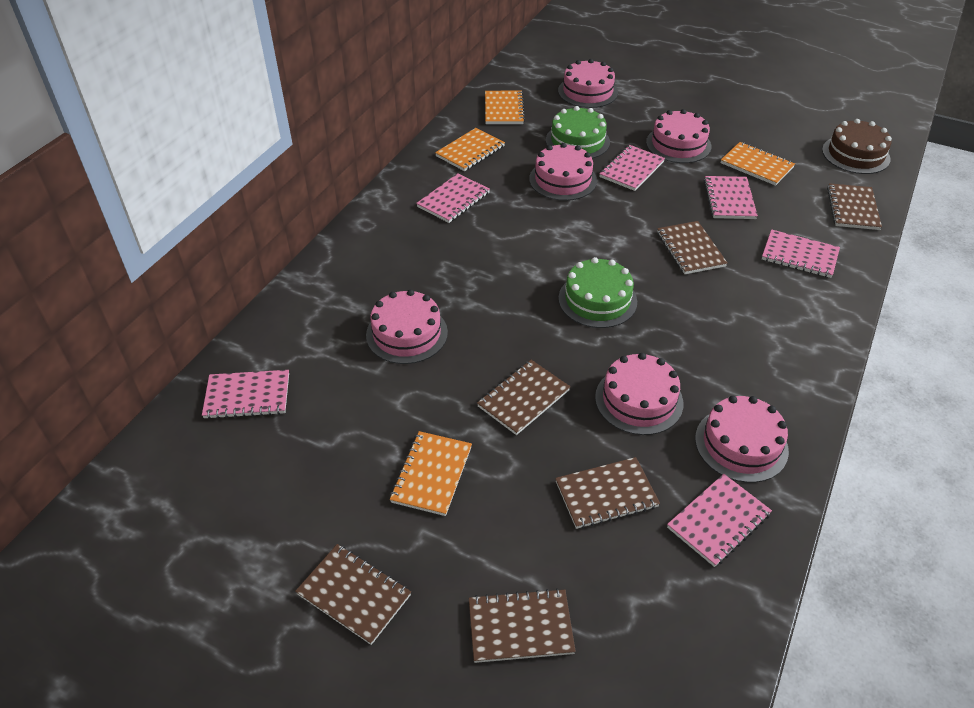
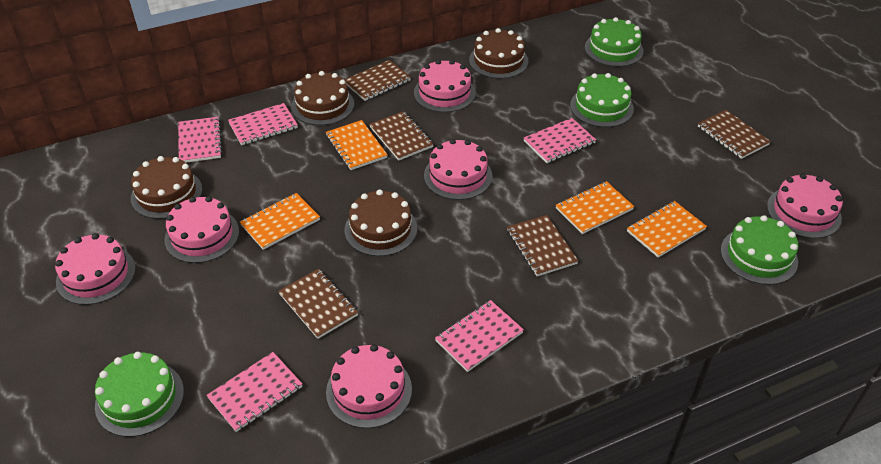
brown cake: 1 -> 4
brown notebook: 6 -> 5
green cake: 2 -> 4
pink notebook: 6 -> 5

